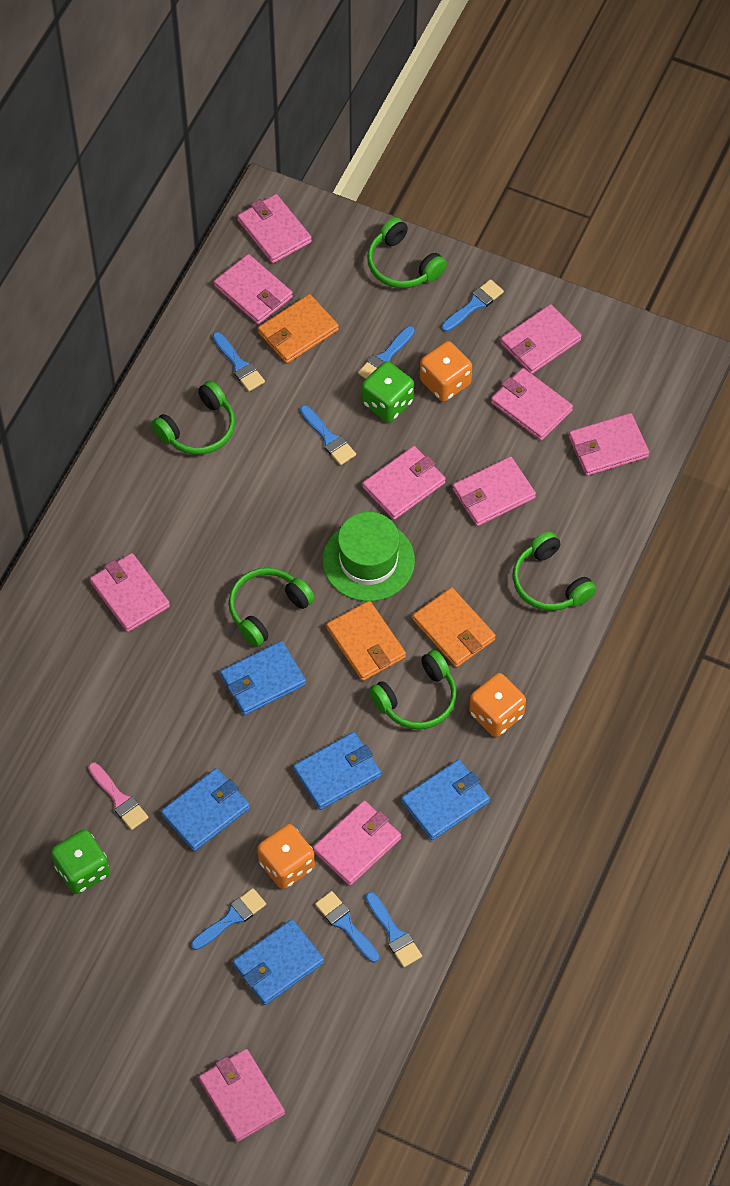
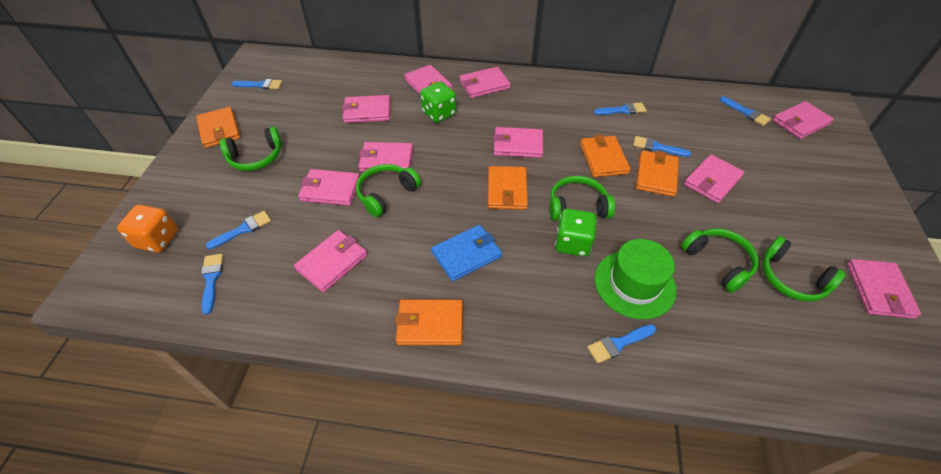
blue wallet: 5 -> 1
orange dice: 3 -> 1
orange wallet: 3 -> 5
pink brush: 1 -> 0

